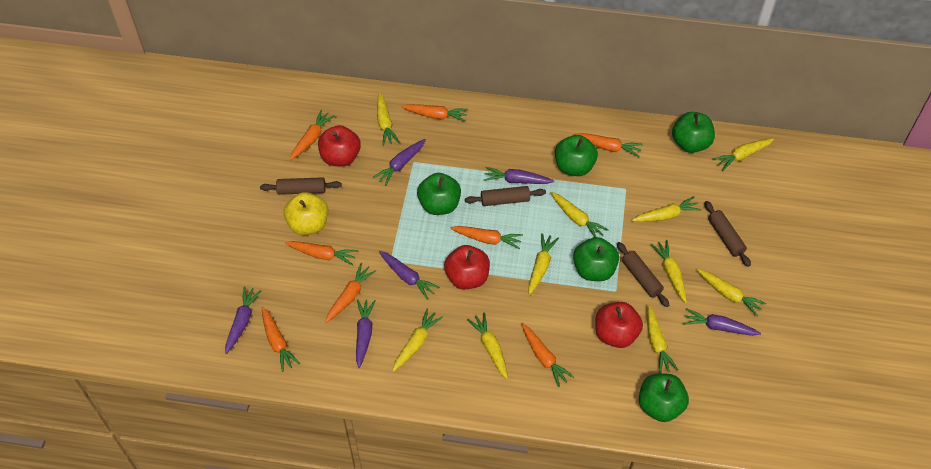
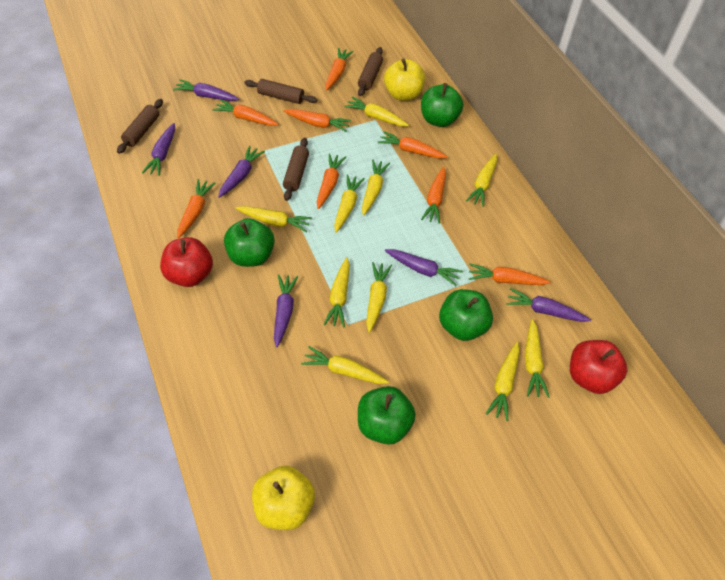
green apple: 5 -> 4
red apple: 3 -> 2
yellow apple: 1 -> 2

